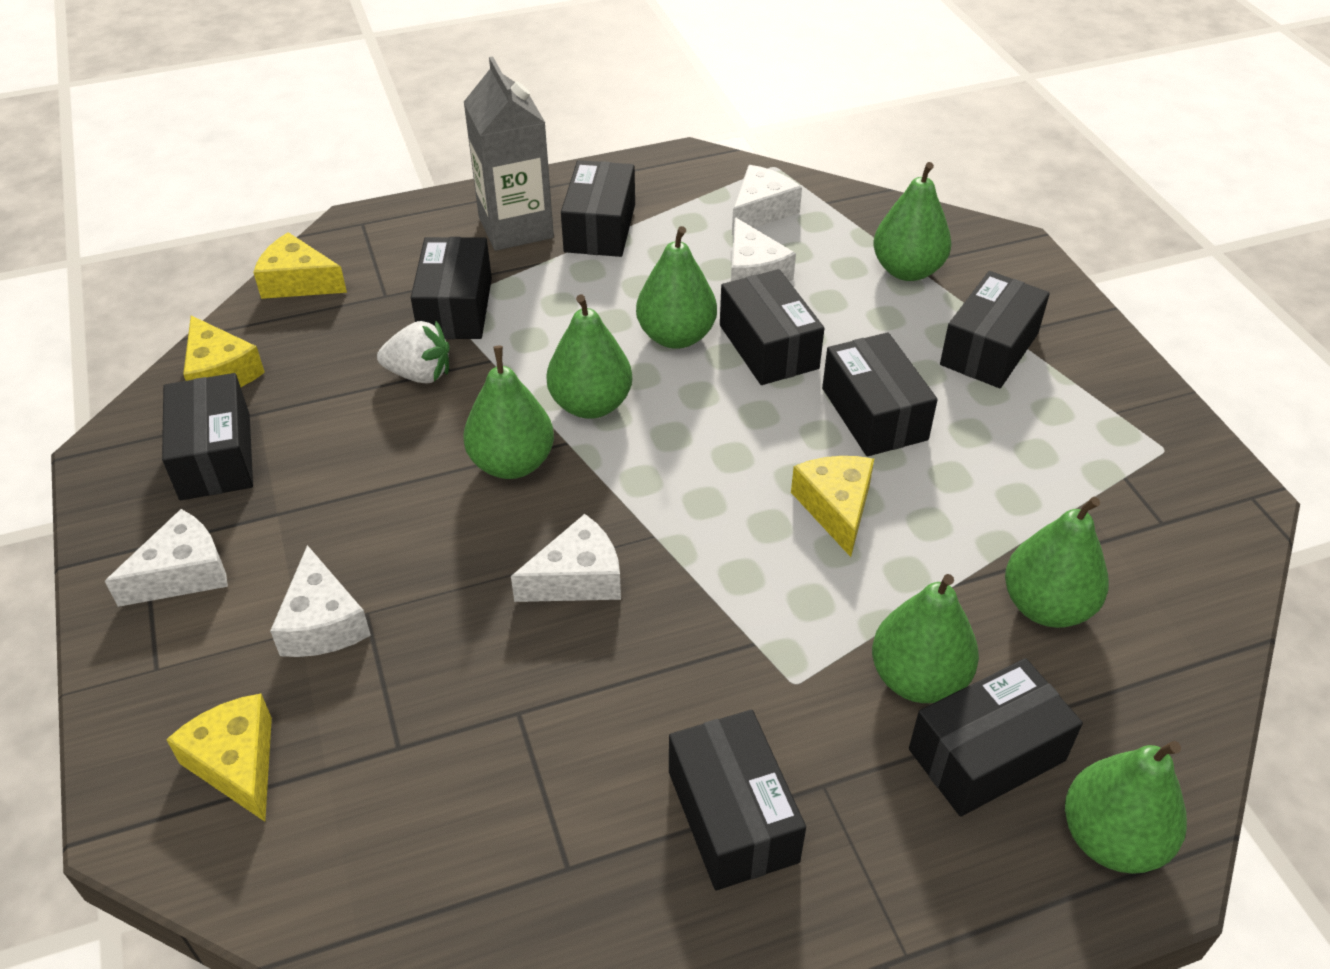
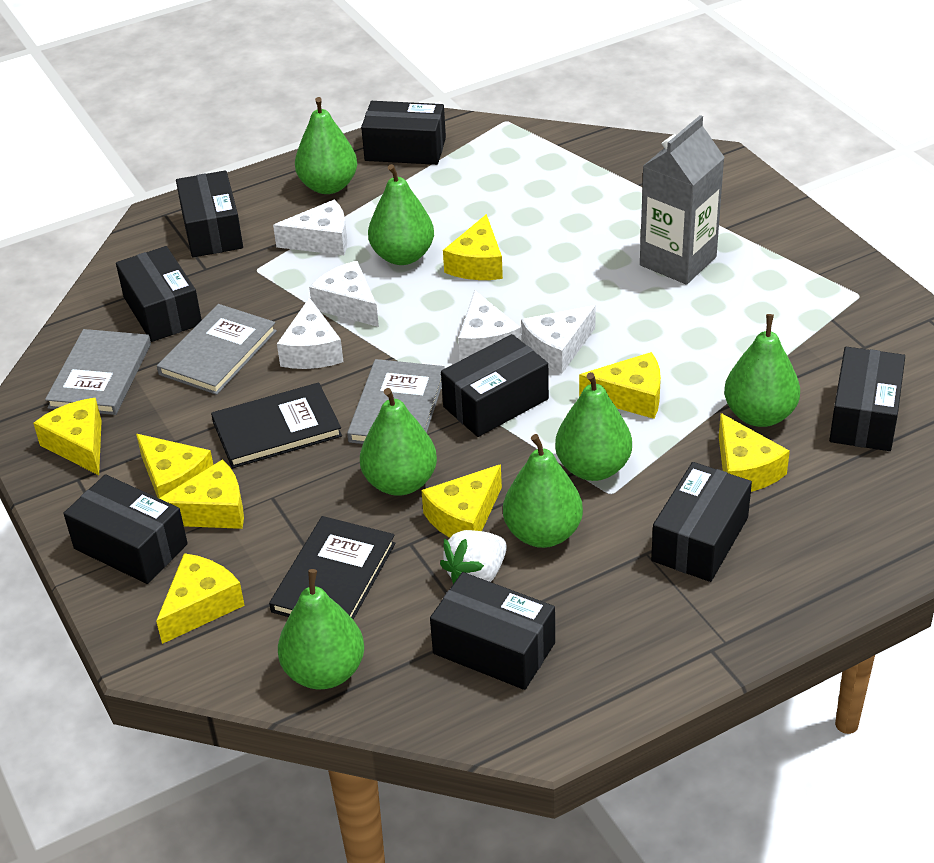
black book: 0 -> 2
grey book: 0 -> 3
yellow cheese: 4 -> 8

